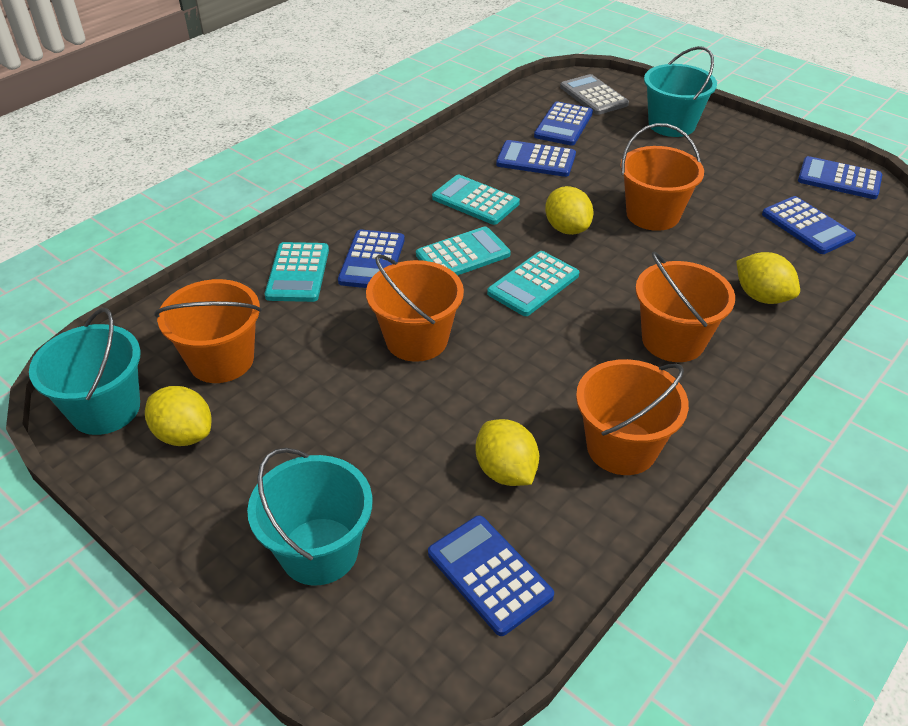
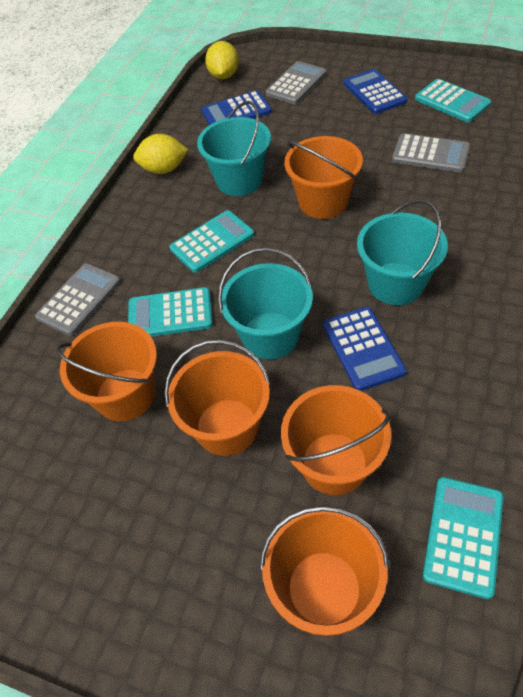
blue calculator: 6 -> 3
grey calculator: 1 -> 3
yellow lemon: 4 -> 2

